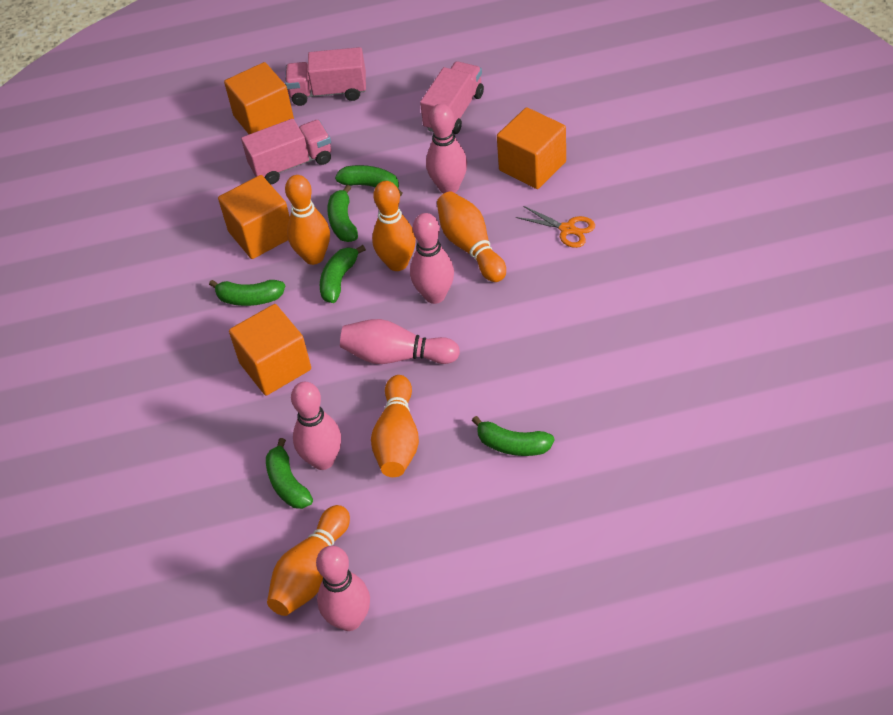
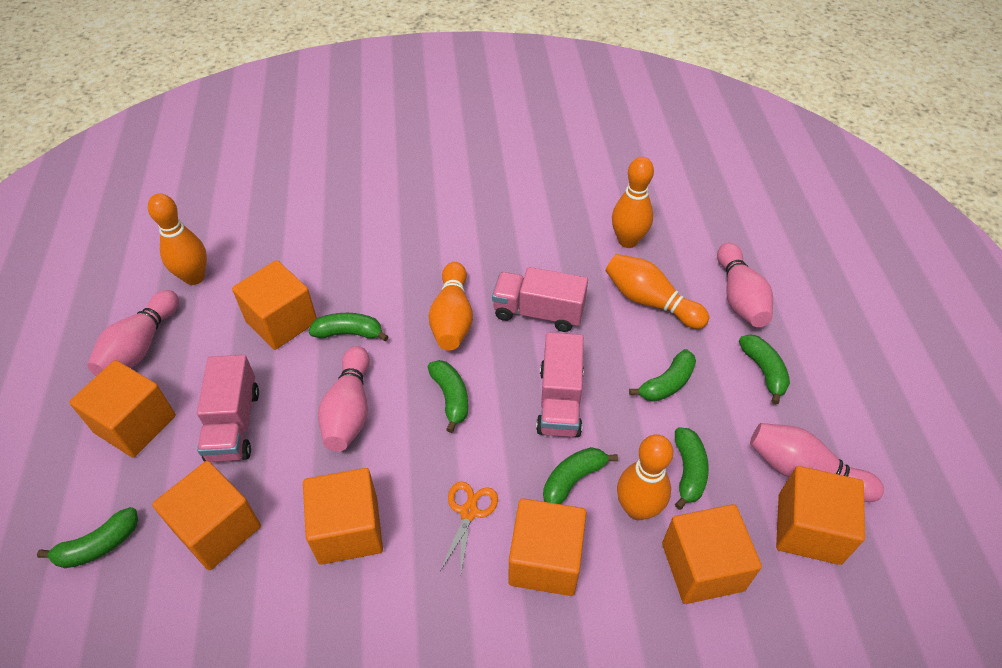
green banana: 6 -> 7
orange cube: 4 -> 7
pink bowling pin: 5 -> 4

